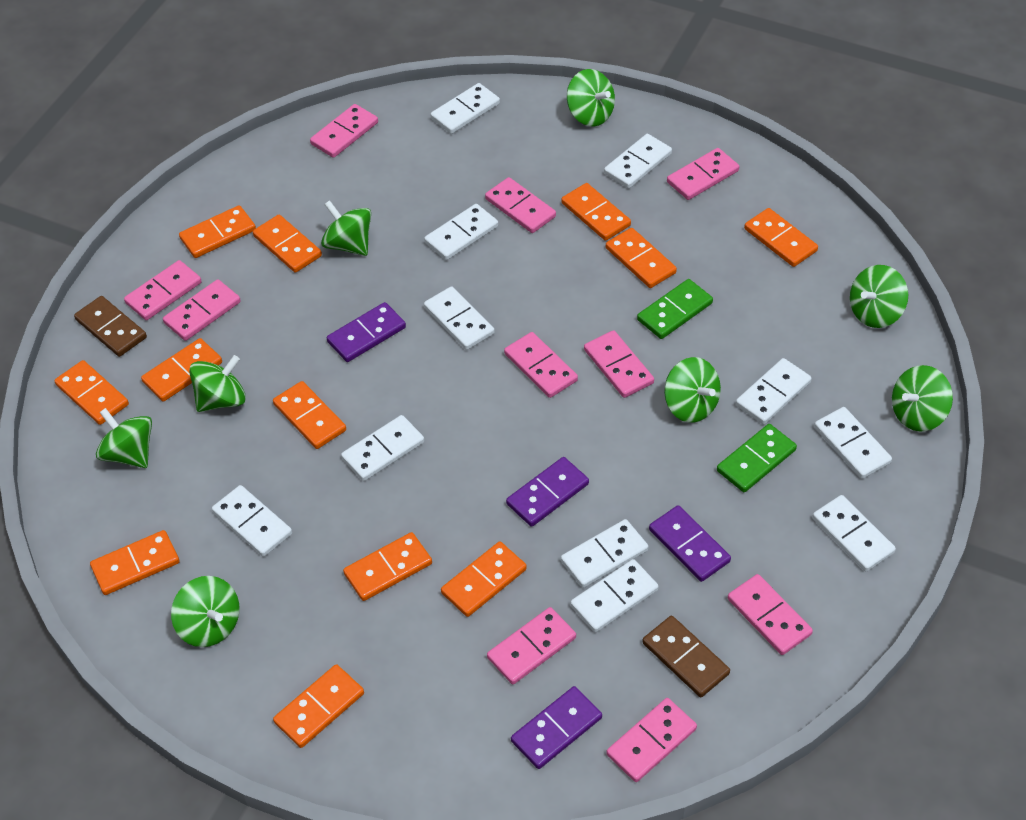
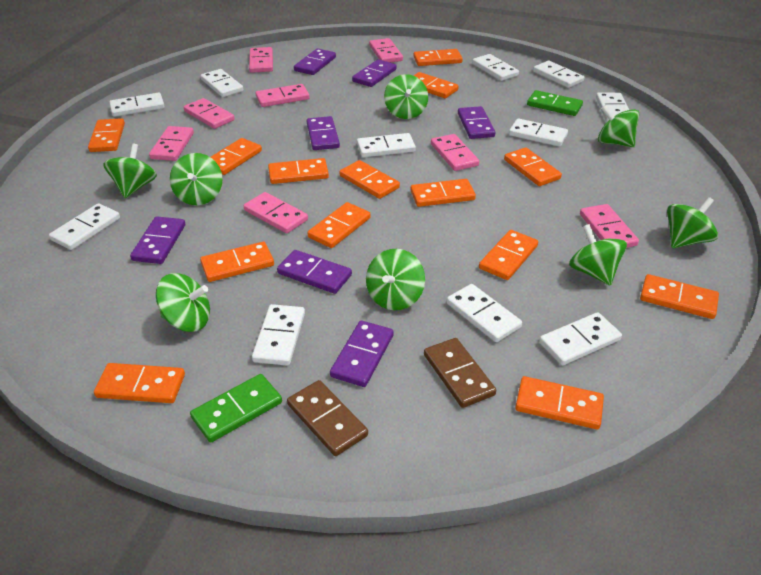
orange domino: 12 -> 14
pink domino: 10 -> 8
purple domino: 4 -> 7

